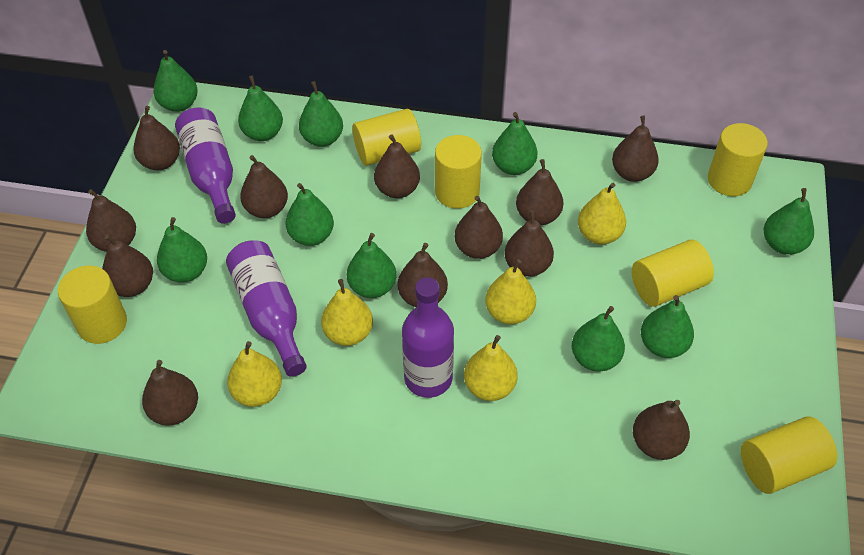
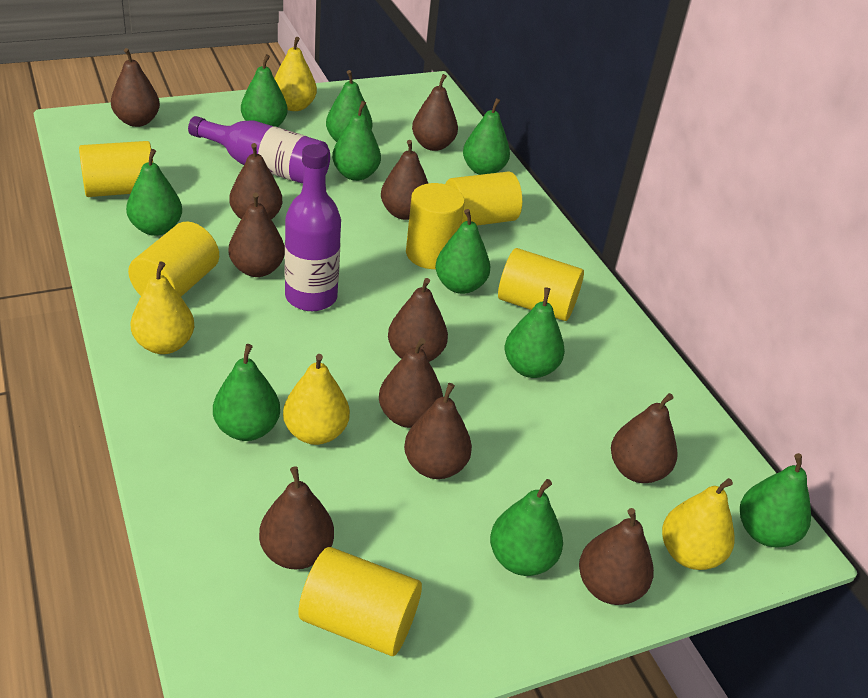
brown pear: 12 -> 11
purple bottle: 3 -> 2
yellow pear: 5 -> 4

